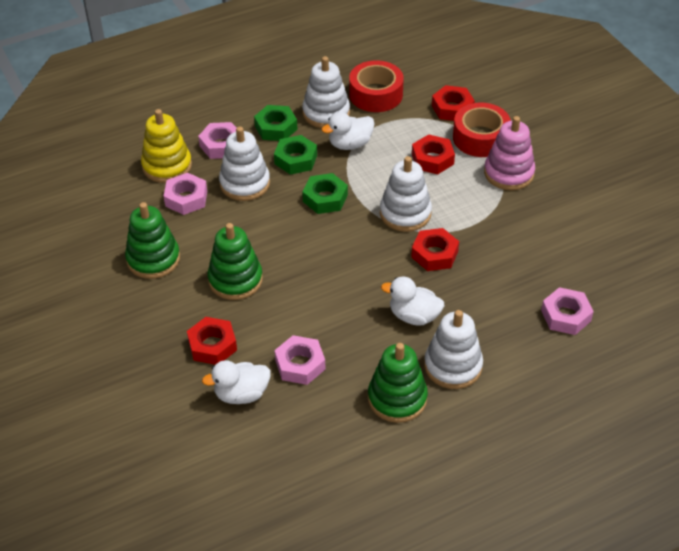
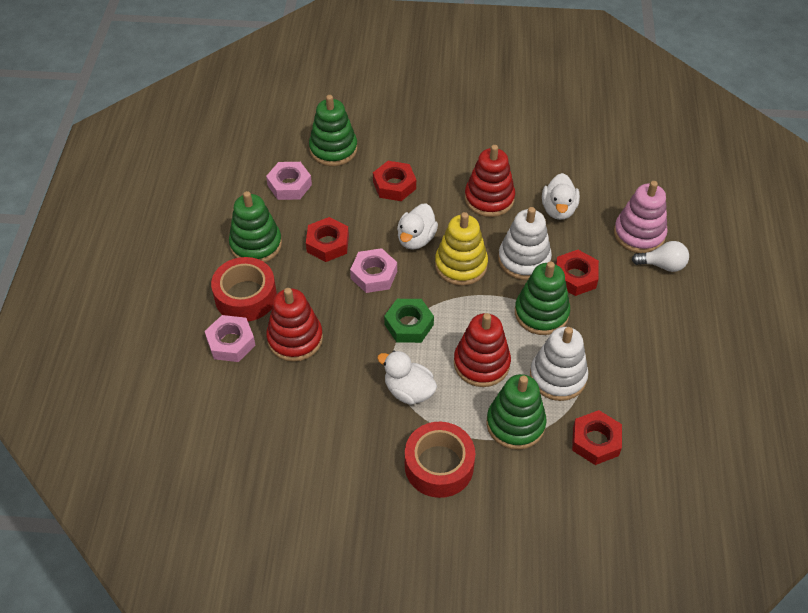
green nut: 3 -> 1
green stacking toy: 3 -> 4
pink nut: 4 -> 3
red stacking toy: 0 -> 3
white light bulb: 0 -> 1
white stacking toy: 4 -> 2

